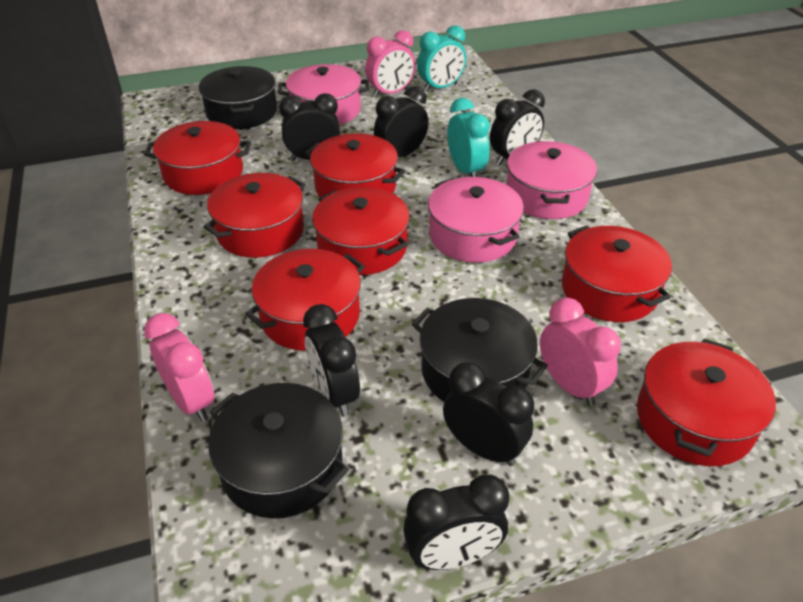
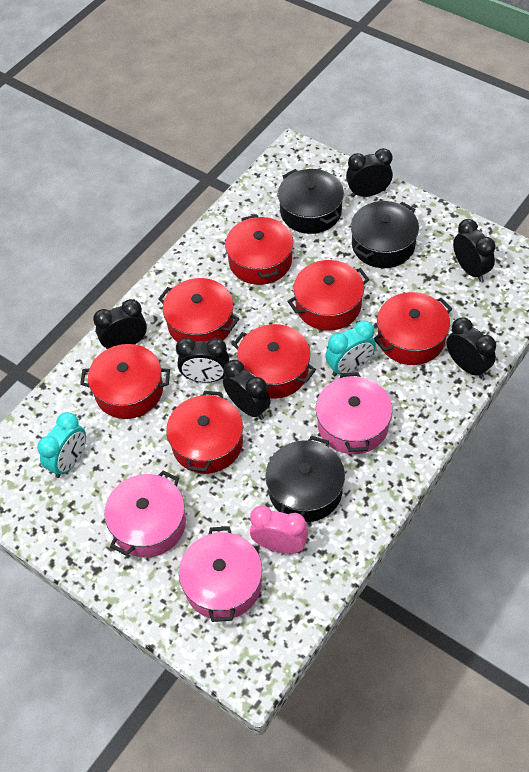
pink clock: 3 -> 1

